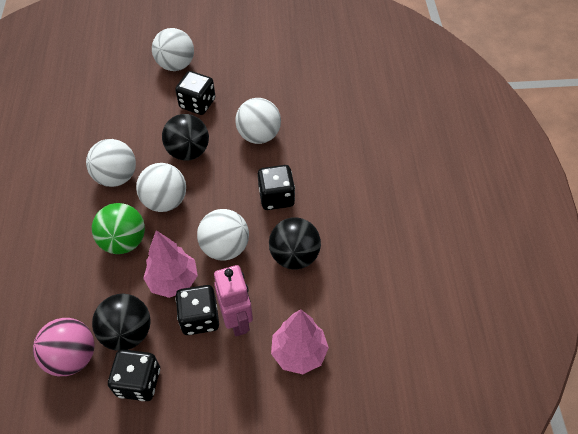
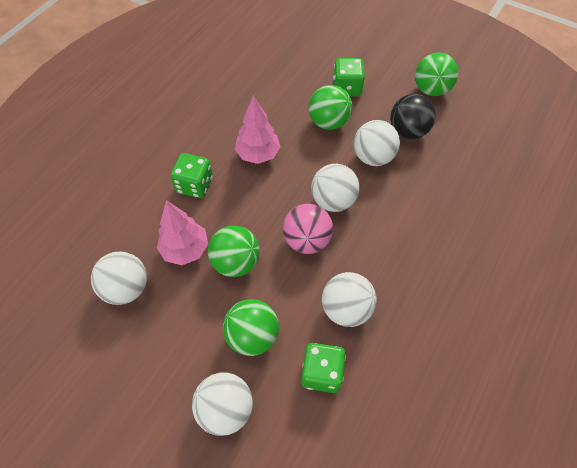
black ball: 3 -> 1
black dice: 4 -> 0
green ball: 1 -> 4
green dice: 0 -> 3
pink robot: 1 -> 0

